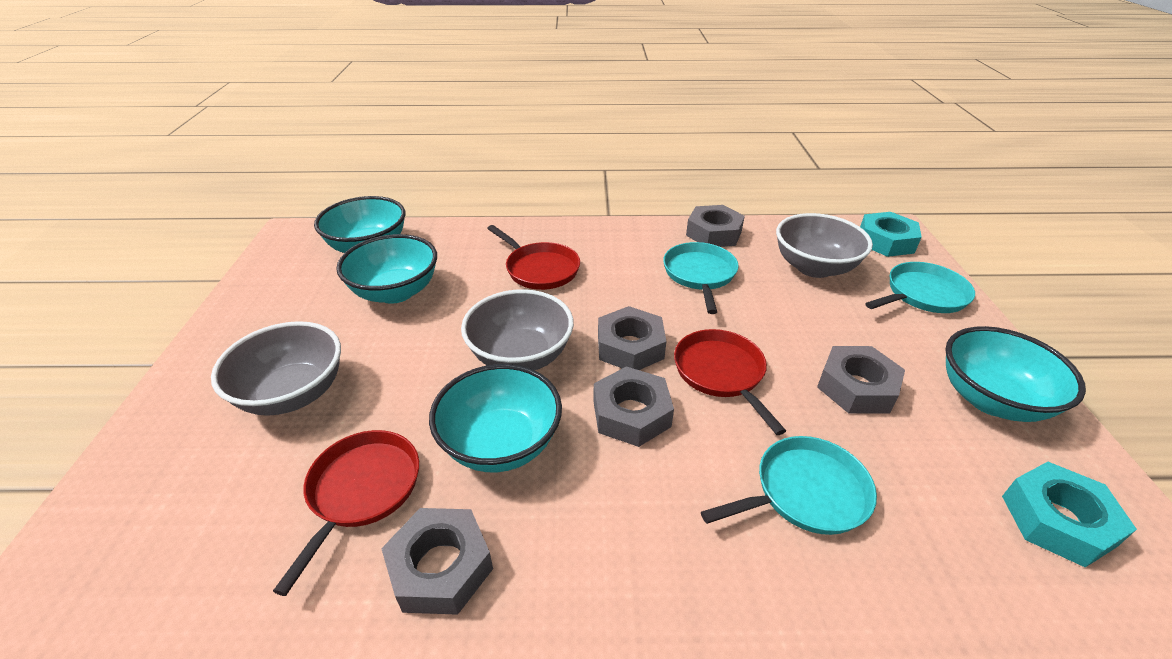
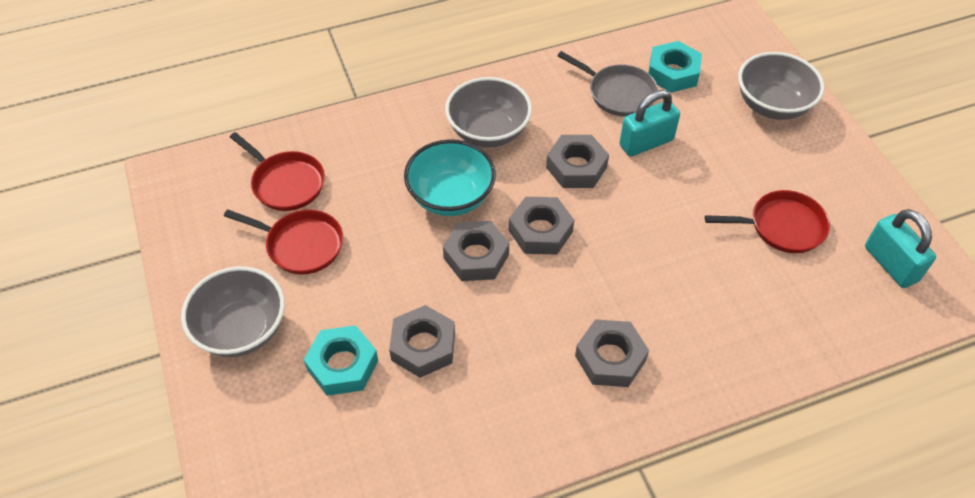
grey pan: 0 -> 1
turquoise bowl: 4 -> 1
turquoise padlock: 0 -> 2
turquoise pan: 3 -> 0

